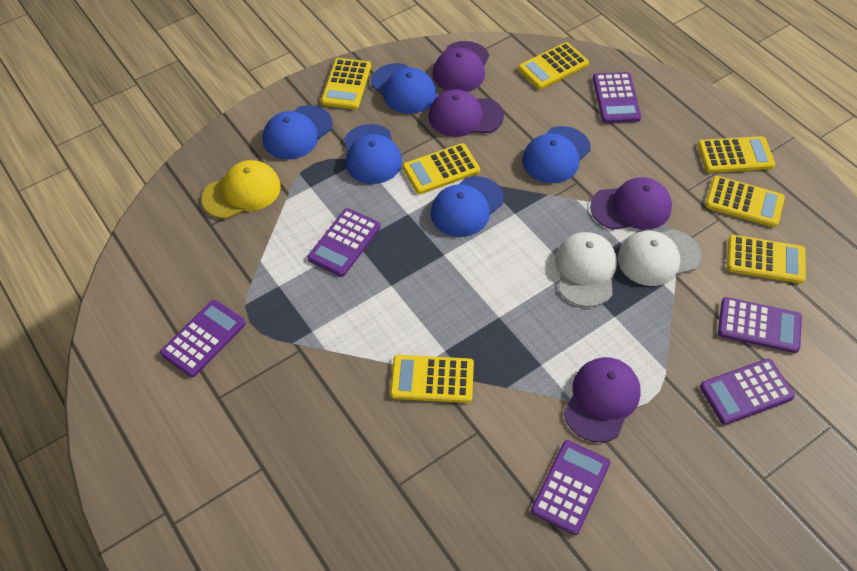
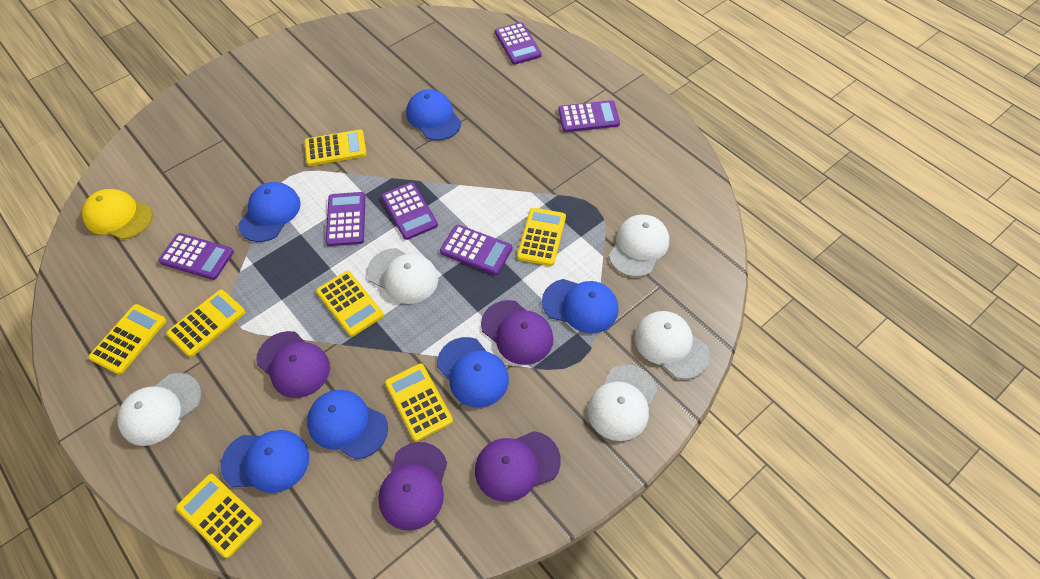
blue cap: 5 -> 6
white cap: 2 -> 5

